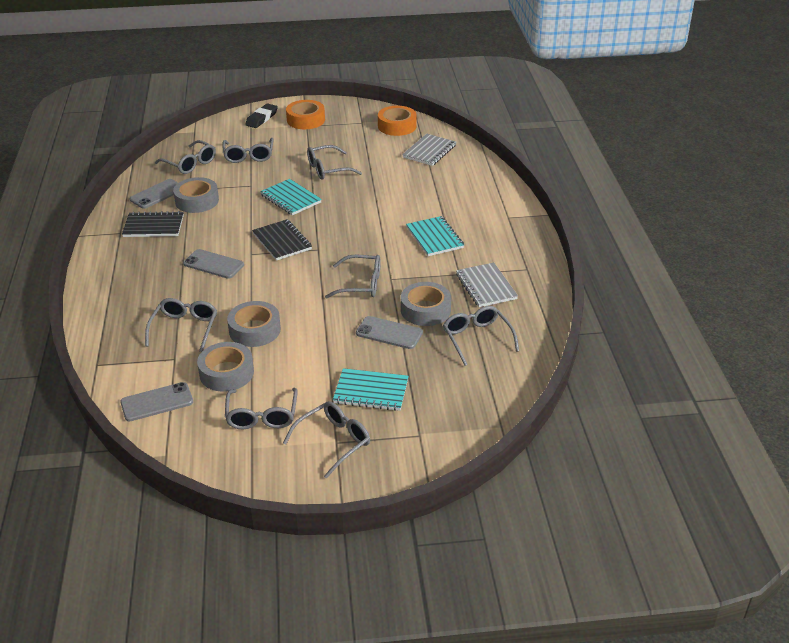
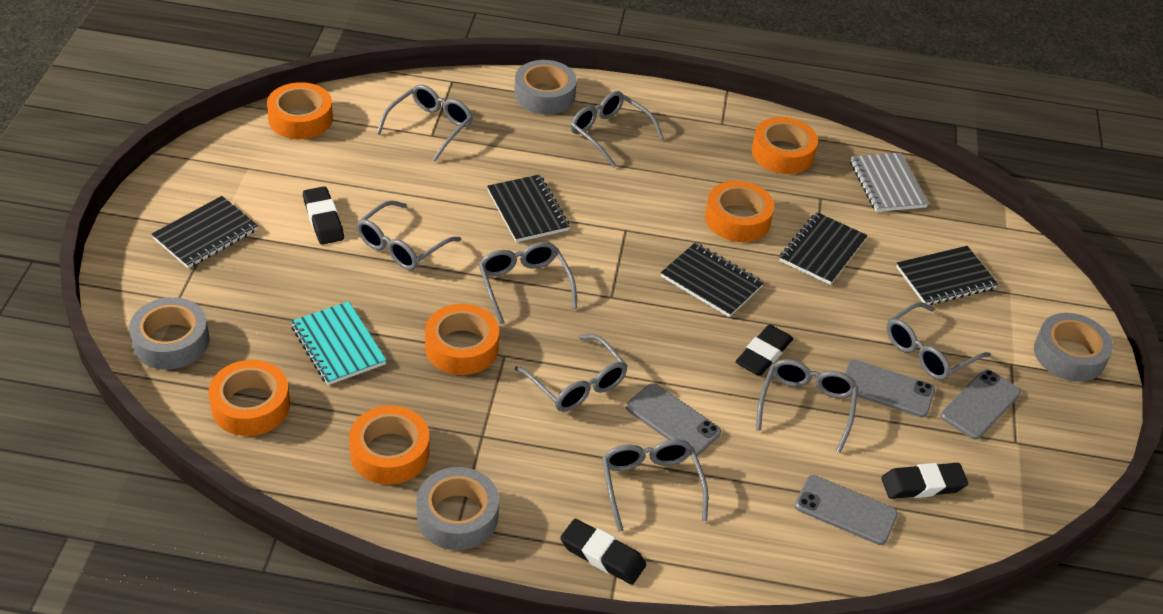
black eraser: 1 -> 4
black notebook: 2 -> 5
grey notebook: 2 -> 1
orange tape: 2 -> 6
turquoise notebook: 3 -> 1

